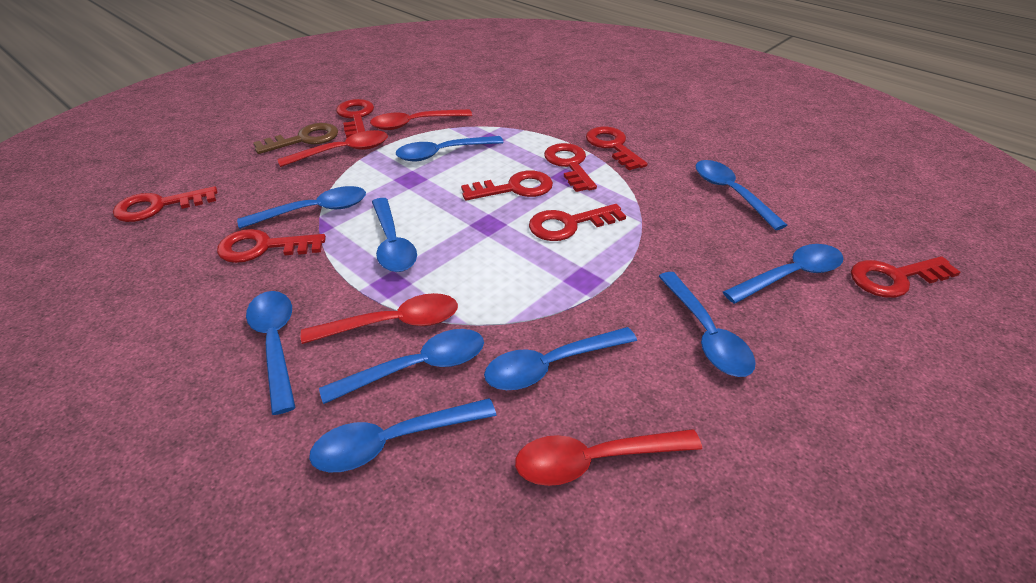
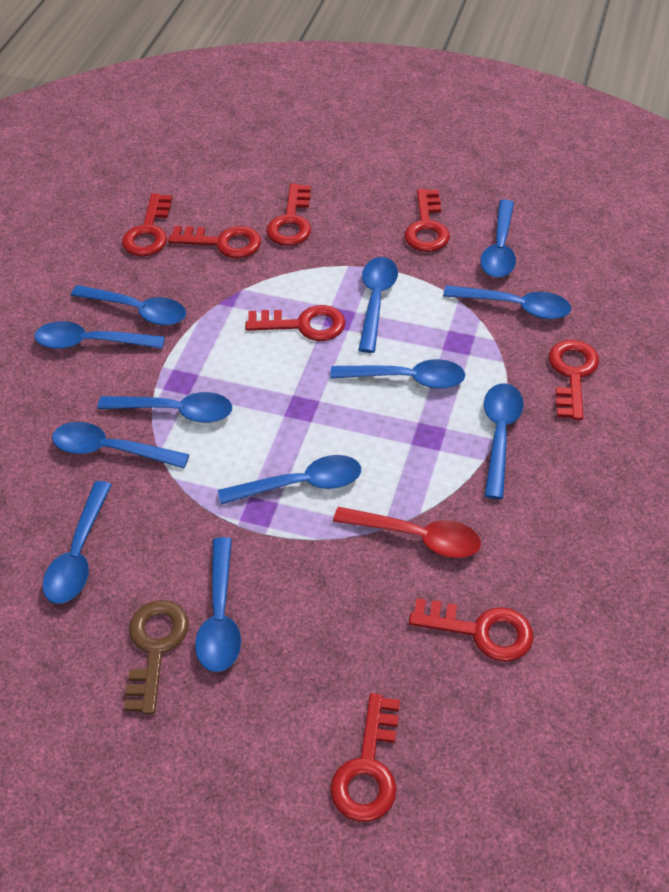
blue spoon: 10 -> 12
red spoon: 4 -> 1

